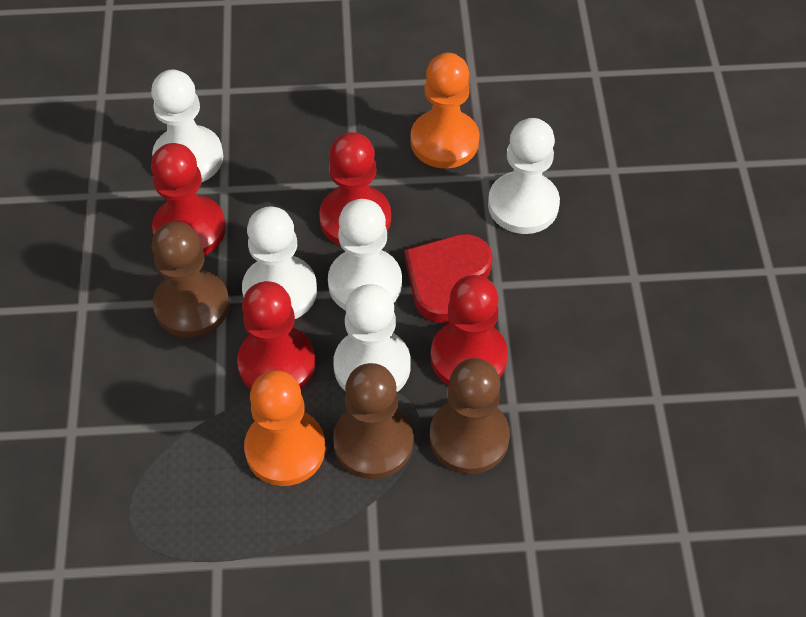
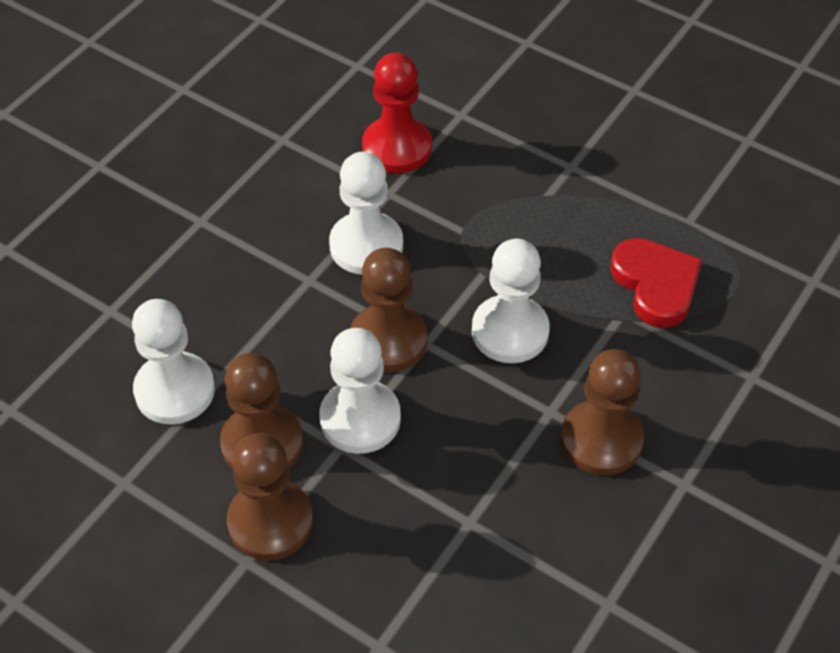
brown pawn: 3 -> 4
orange pawn: 2 -> 0
red pawn: 4 -> 1
white pawn: 5 -> 4

